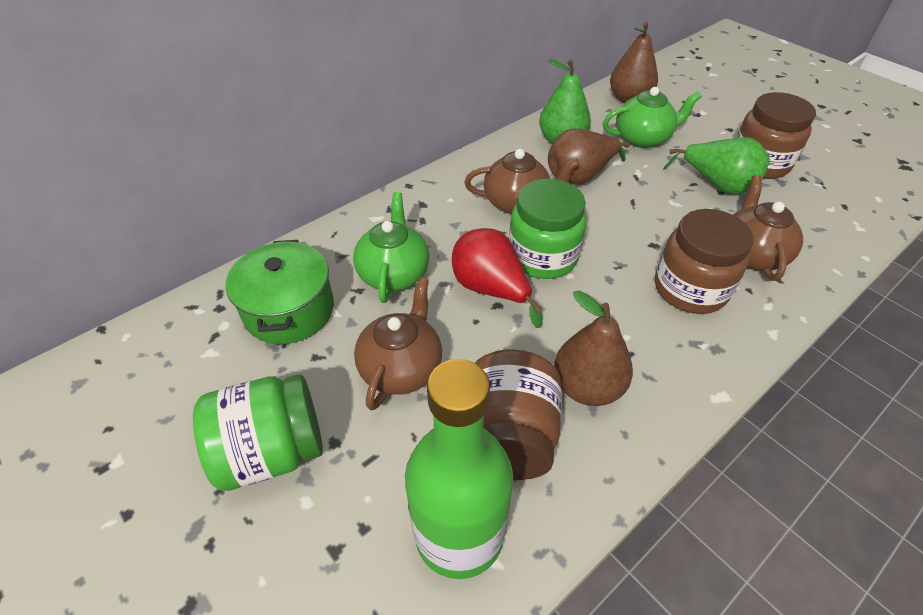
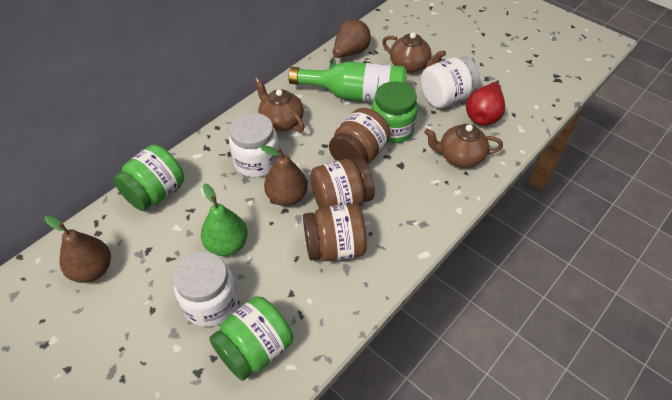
green jar: 2 -> 3
green pear: 2 -> 1
green pot: 1 -> 0
green teapot: 2 -> 0
white jar: 0 -> 3

